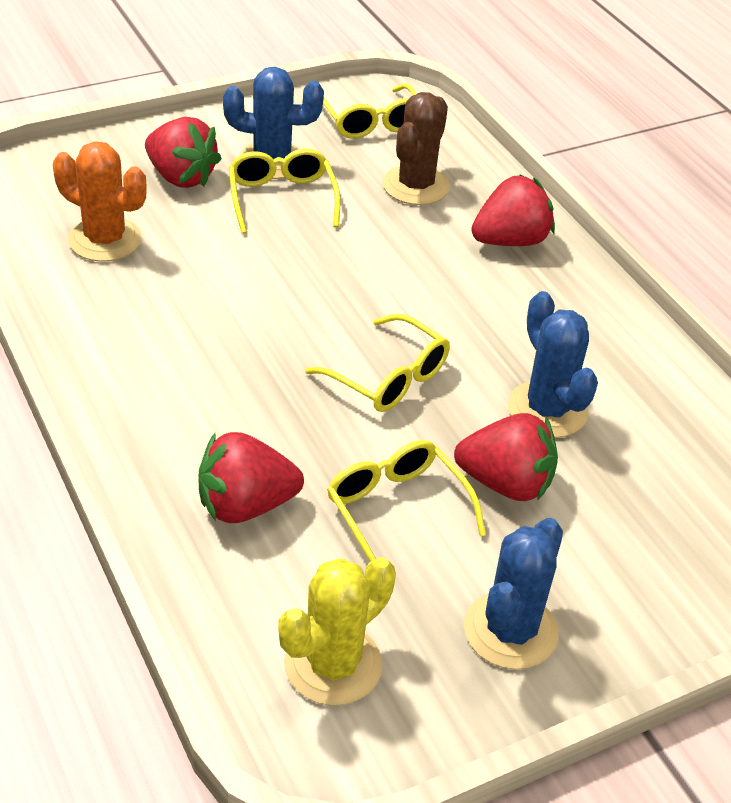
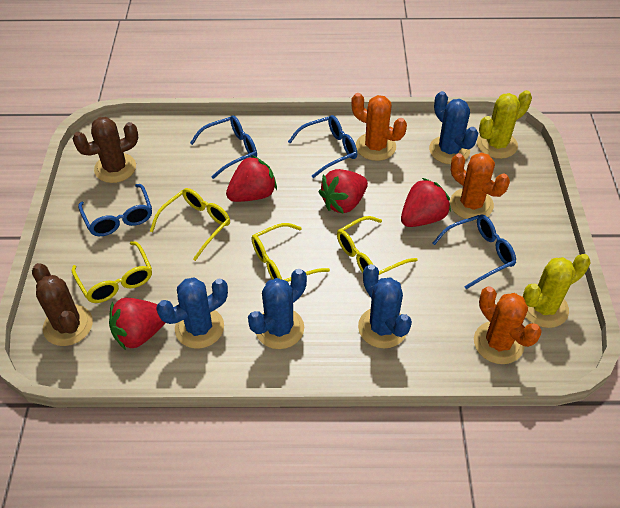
blue cactus: 3 -> 4
blue glasses: 0 -> 4
brown cactus: 1 -> 2
orange cactus: 1 -> 3
yellow cactus: 1 -> 2

